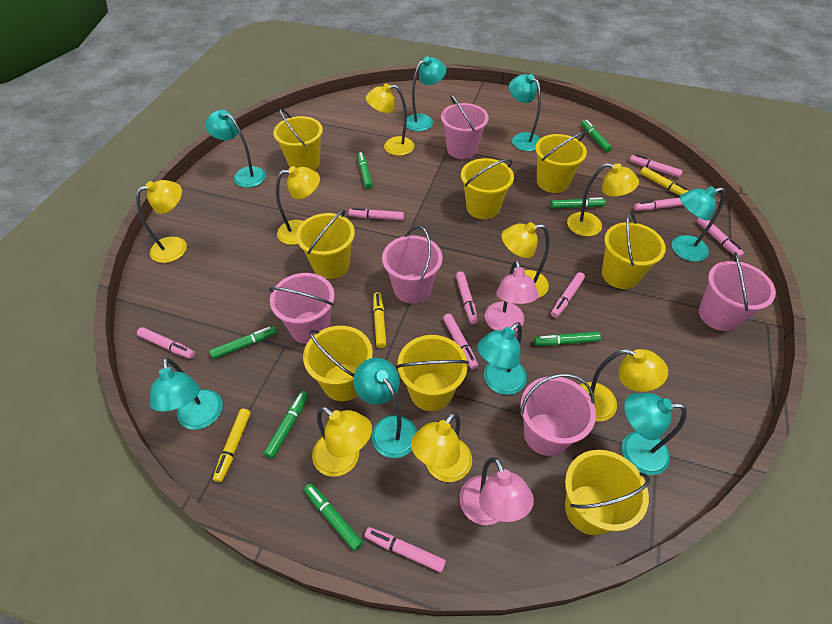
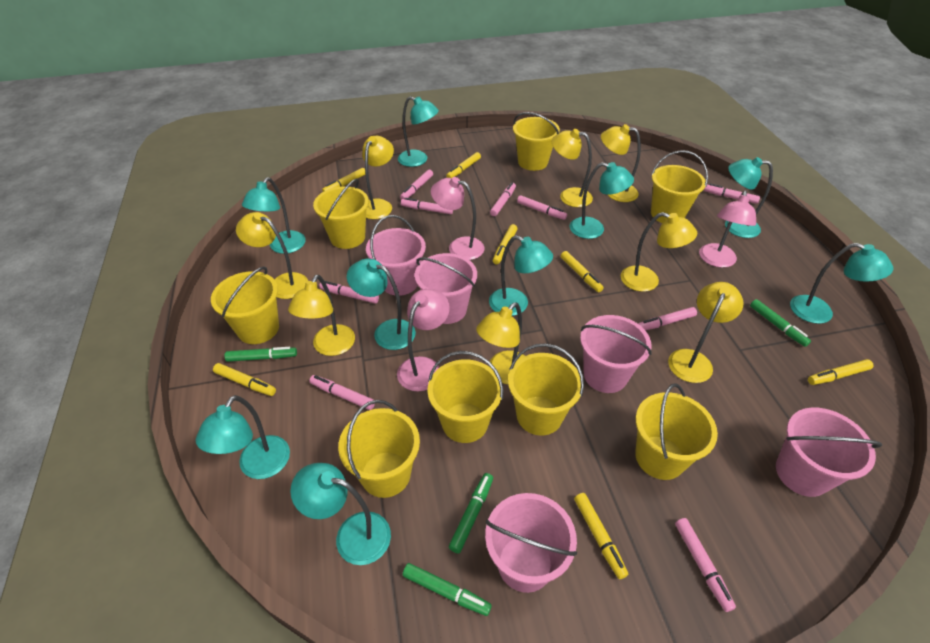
green marker: 7 -> 4
pink lamp: 2 -> 3
turquoise lamp: 8 -> 9
yellow marker: 3 -> 7

